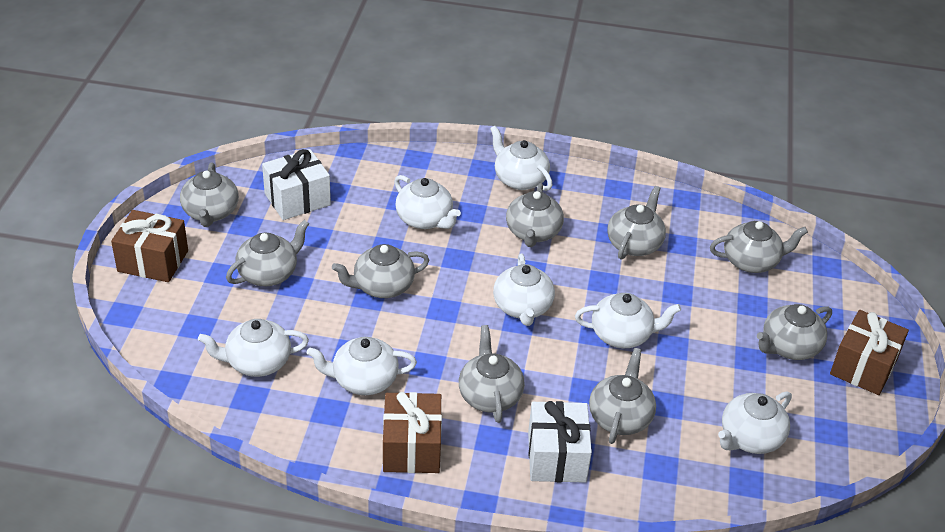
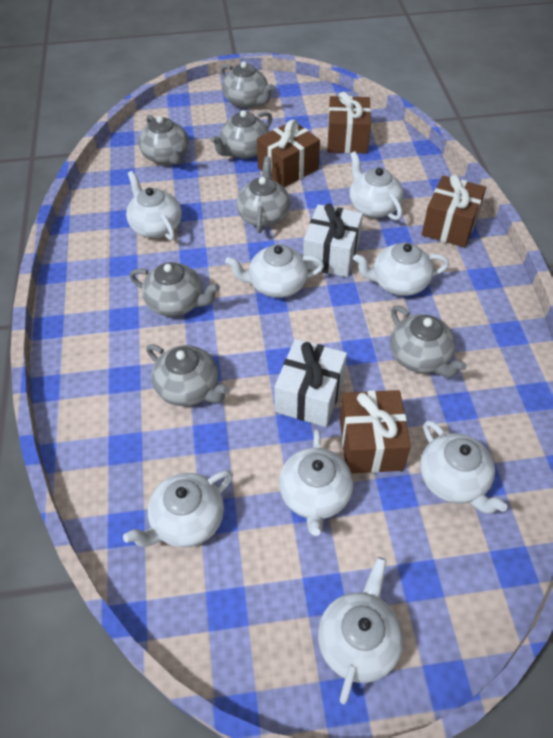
brown gift: 3 -> 4
grey teapot: 9 -> 7
white teapot: 7 -> 8

